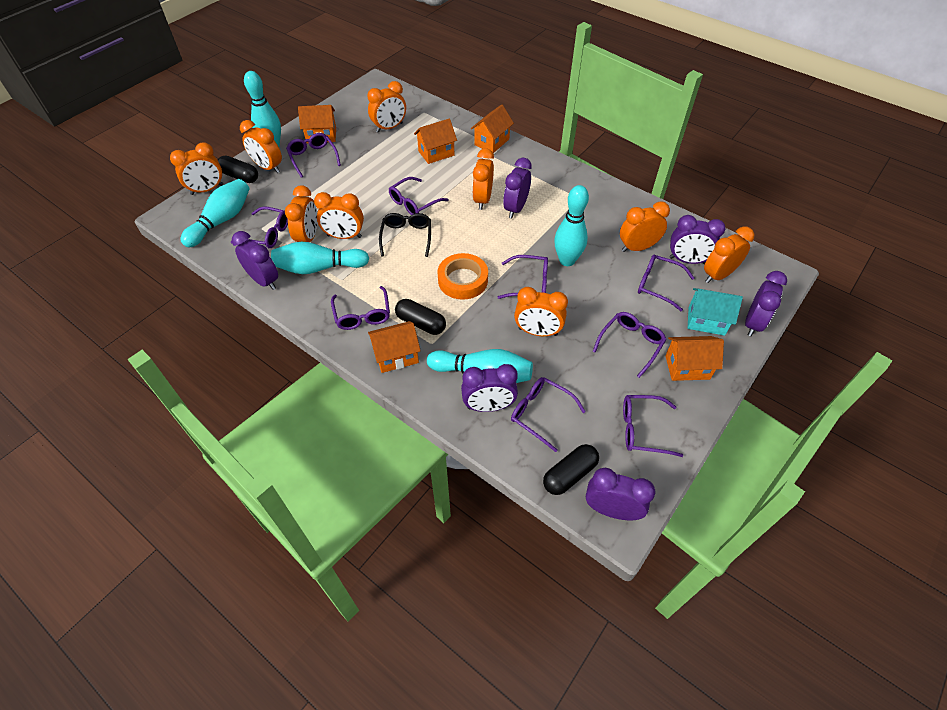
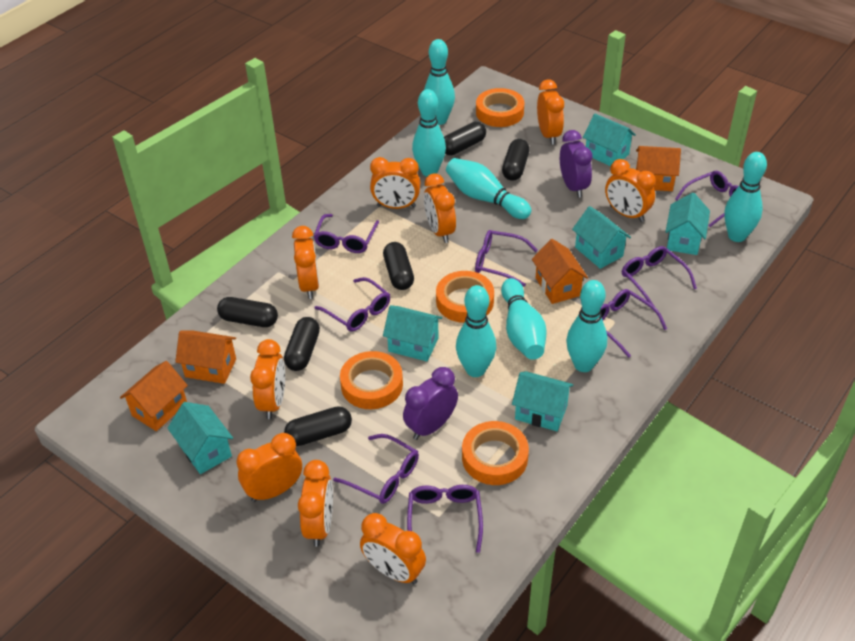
black capsule: 3 -> 6
black glasses: 1 -> 0
orange house: 5 -> 4
orange tape: 1 -> 4
purple clock: 6 -> 2
purple glasses: 9 -> 8
turquoise bowling pin: 5 -> 7
turquoise house: 1 -> 6

